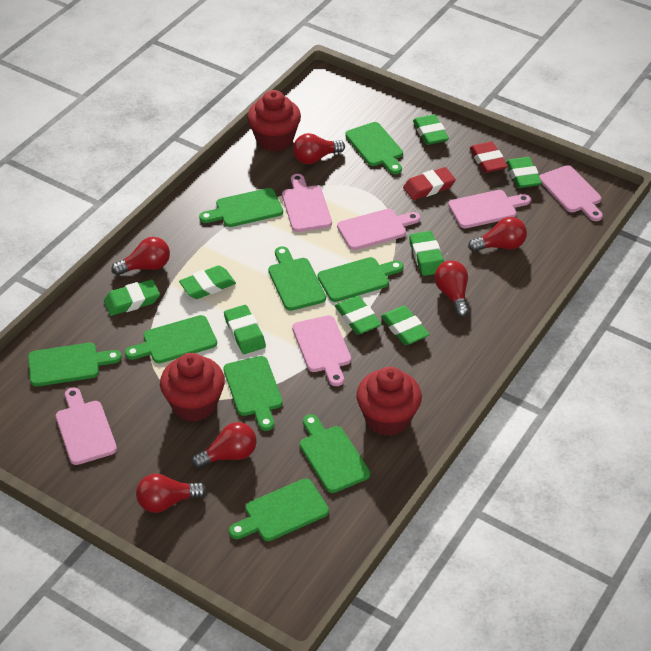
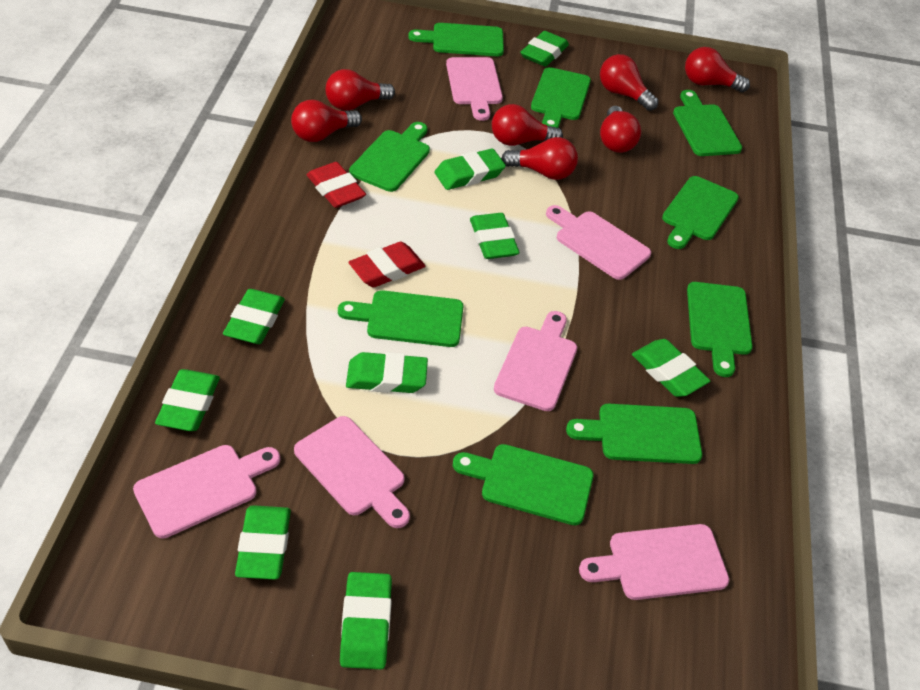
green eraser: 8 -> 9
red cupcake: 3 -> 0
red light bulb: 6 -> 7

